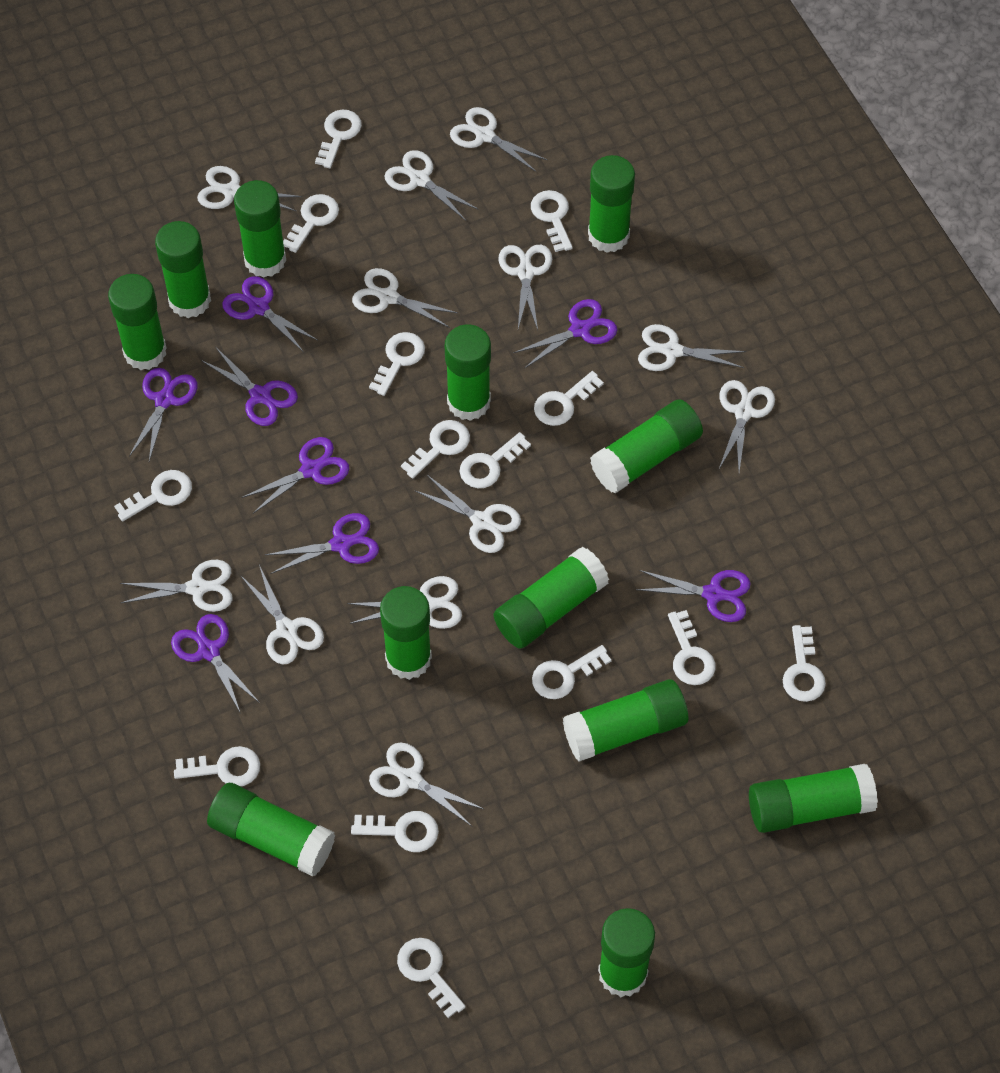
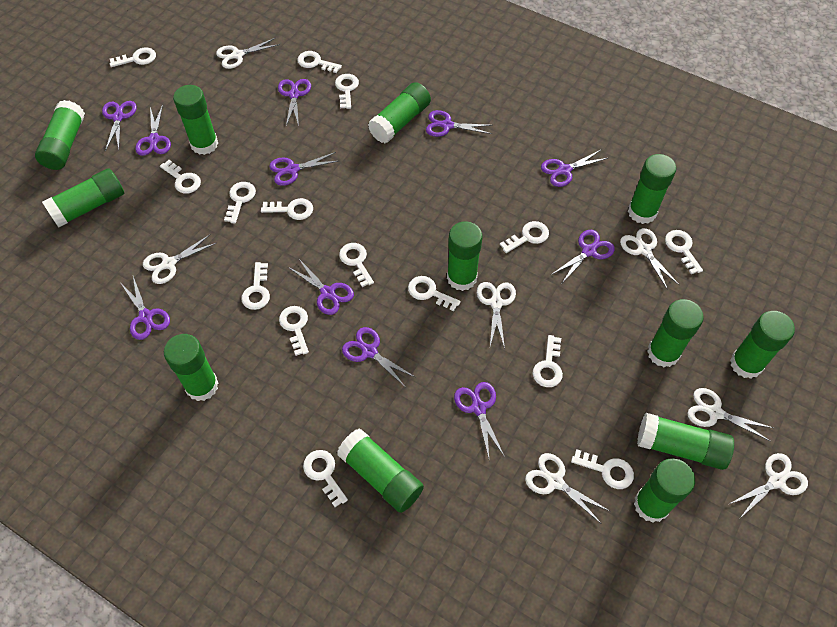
purple scissors: 8 -> 11
white key: 14 -> 15
white scissors: 12 -> 7

